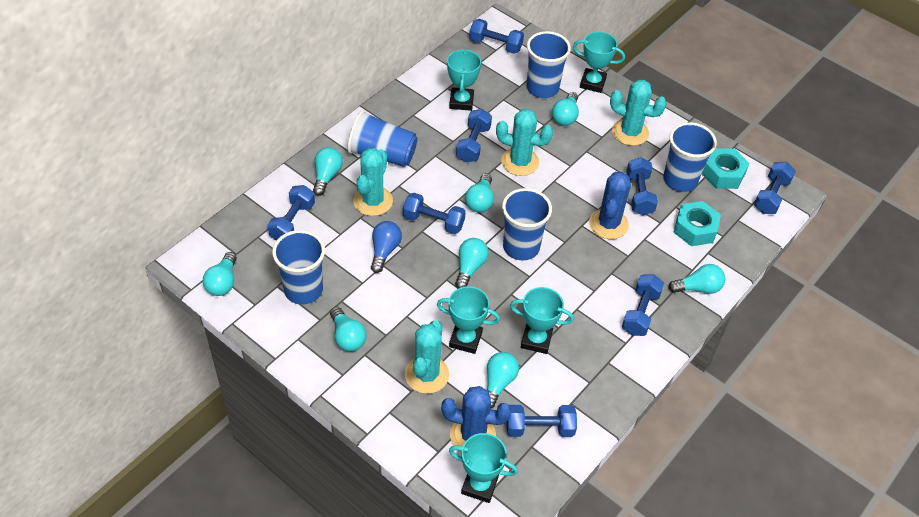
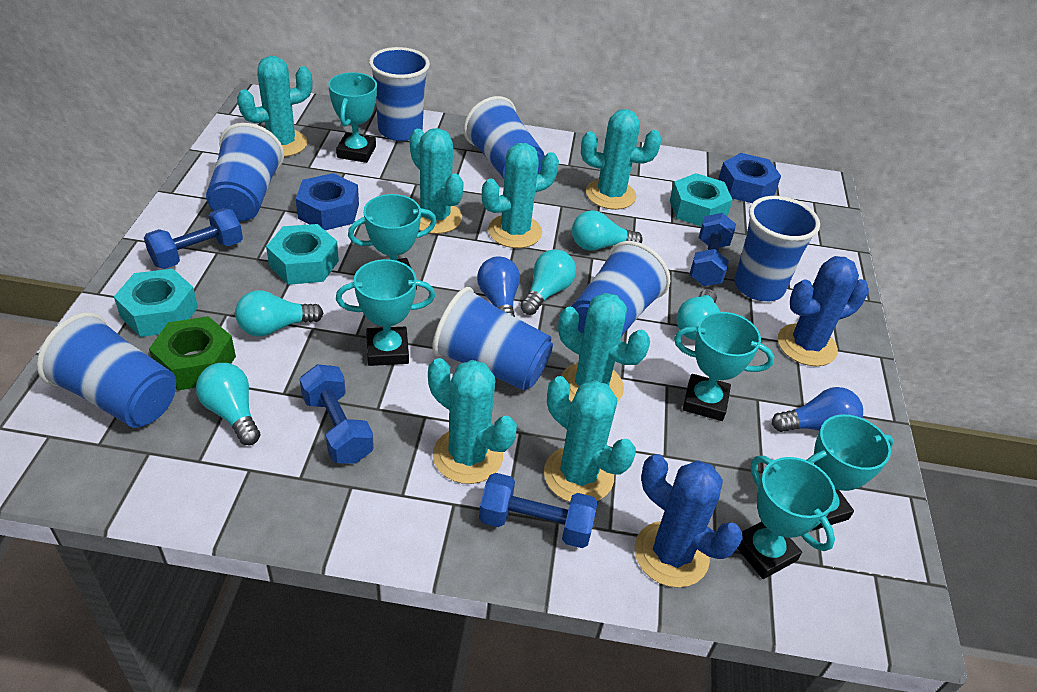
blue cup: 5 -> 7
blue dumbbell: 8 -> 4
blue light bulb: 1 -> 2
blue nut: 0 -> 2
green nut: 0 -> 1
turquoise cactus: 4 -> 7
turquoise light bulb: 8 -> 5
turquoise nut: 2 -> 3
turquoise trophy: 5 -> 6

